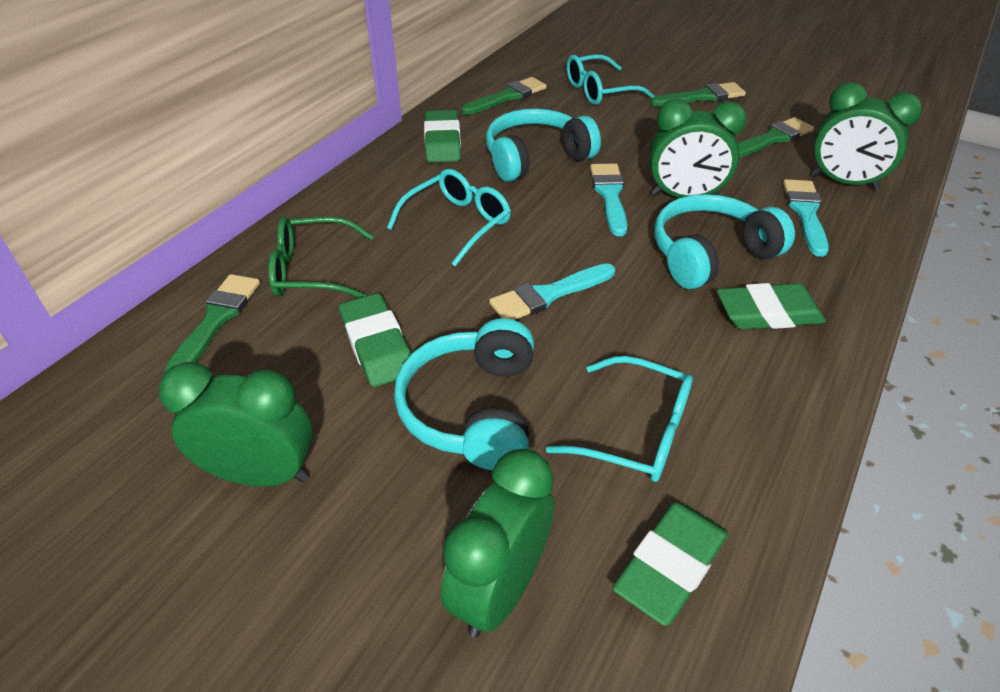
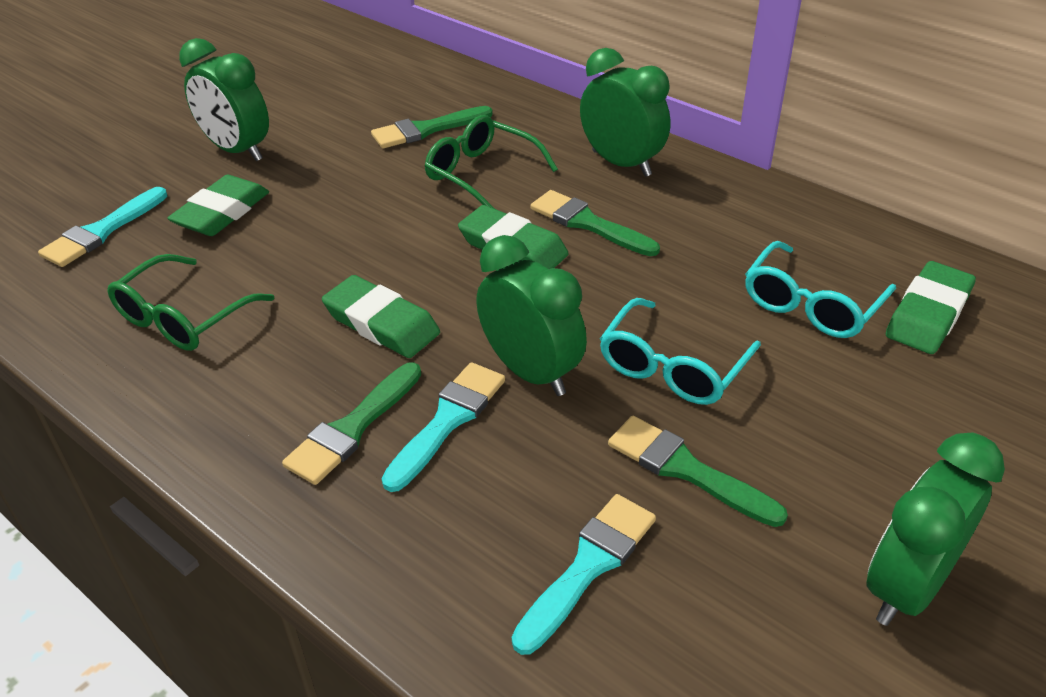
green glasses: 1 -> 2
turquoise glasses: 3 -> 2
turquoise headphones: 3 -> 0

